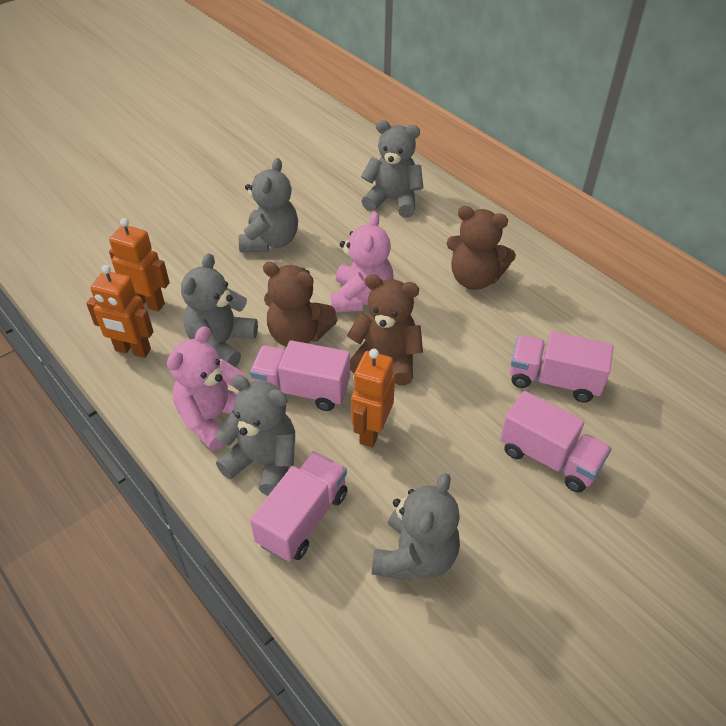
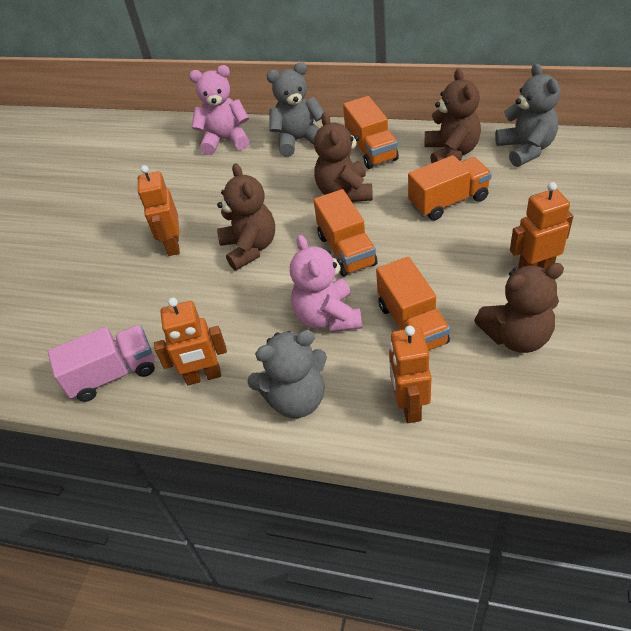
brown teddy bear: 3 -> 4
grey teddy bear: 5 -> 3
orange robot: 3 -> 4
orange truck: 0 -> 4
pink truck: 4 -> 1

